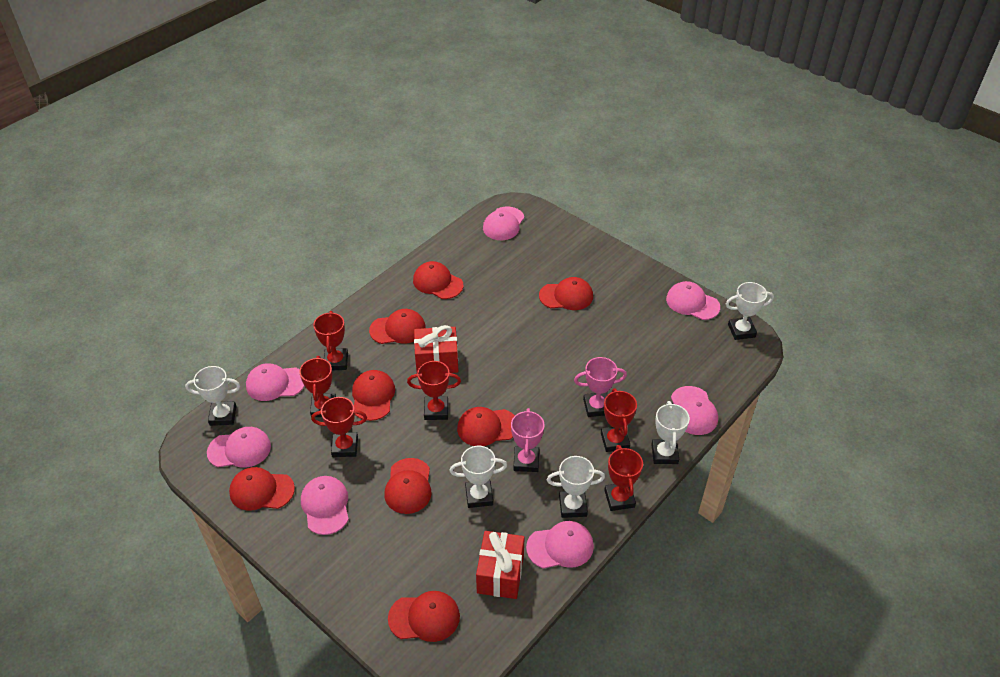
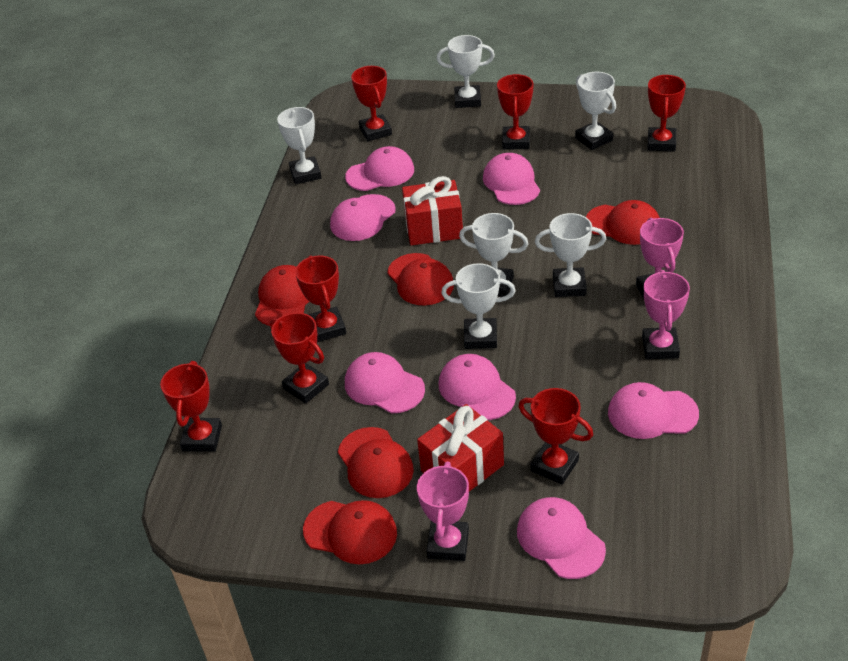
pink trophy: 2 -> 3
red cap: 8 -> 5
red trophy: 6 -> 7
white trophy: 5 -> 6

